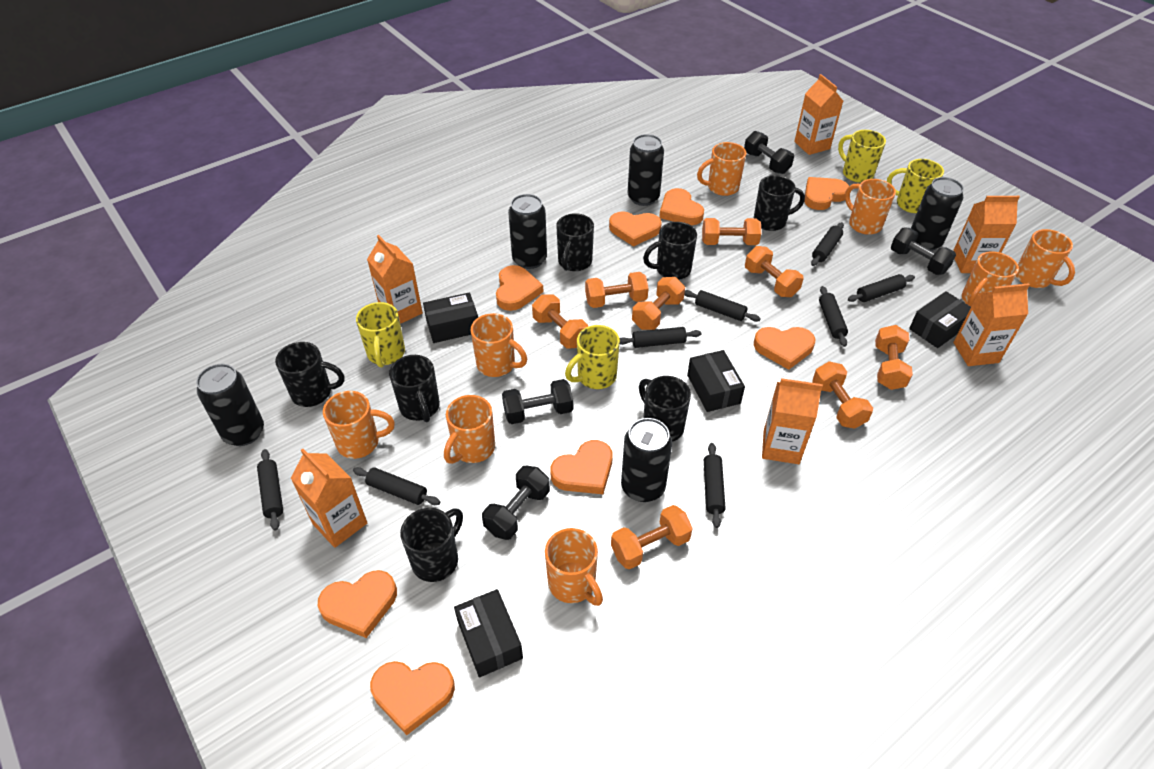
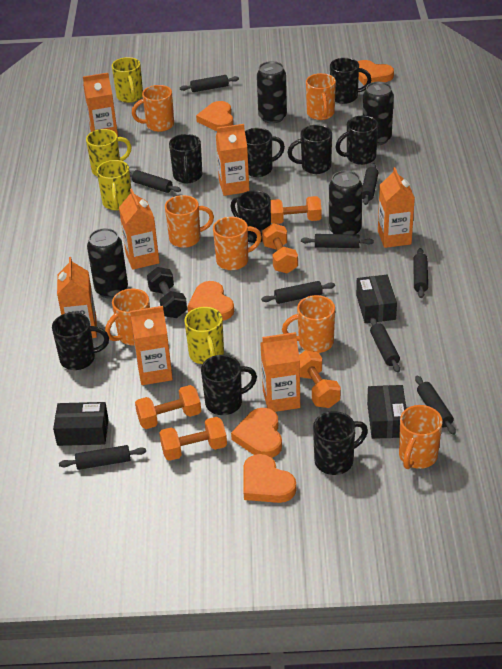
black box: 4 -> 3
black can: 5 -> 4
black dumbbell: 4 -> 1
black mug: 7 -> 9
black rolling pin: 8 -> 9
orange carton: 6 -> 7
orange dumbbell: 8 -> 5
orange heart: 8 -> 5
orange mug: 8 -> 7

